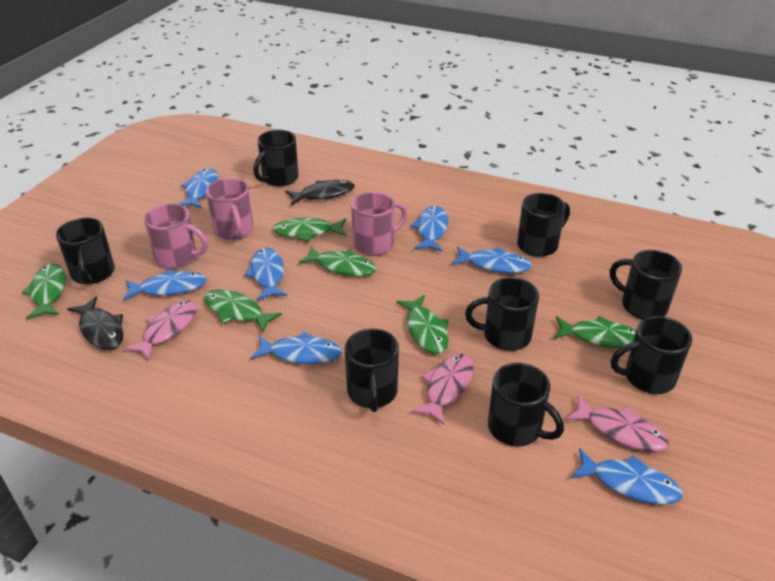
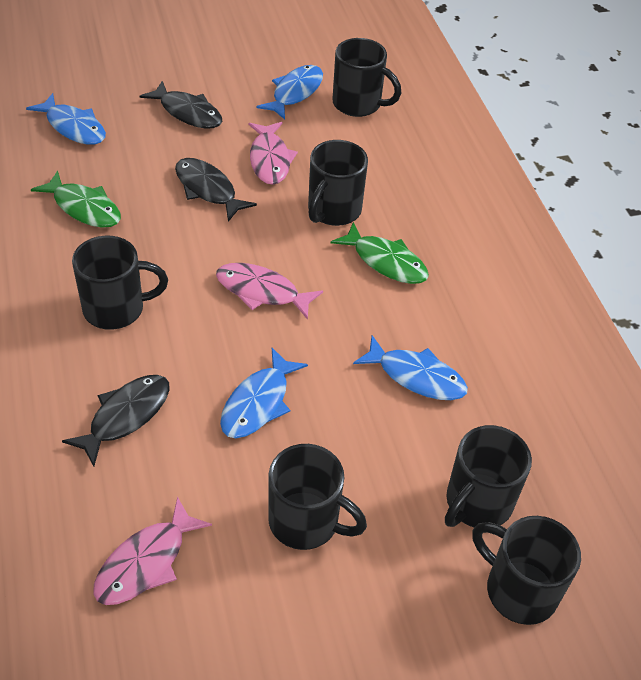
black fish: 2 -> 3
black mug: 8 -> 6
blue fish: 7 -> 4
green fish: 6 -> 2
pink mug: 3 -> 0

